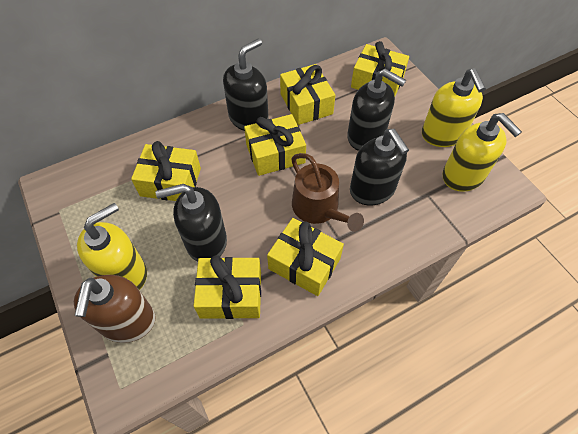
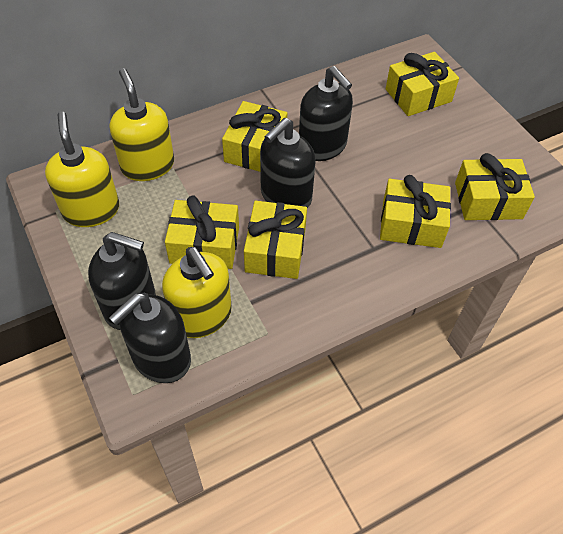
brown soap dispenser: 1 -> 0
brown watering can: 1 -> 0

